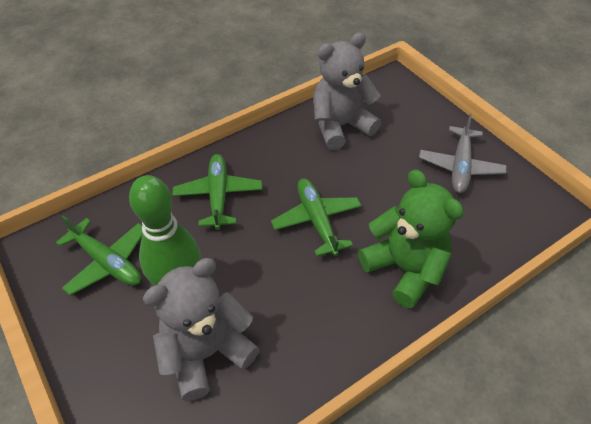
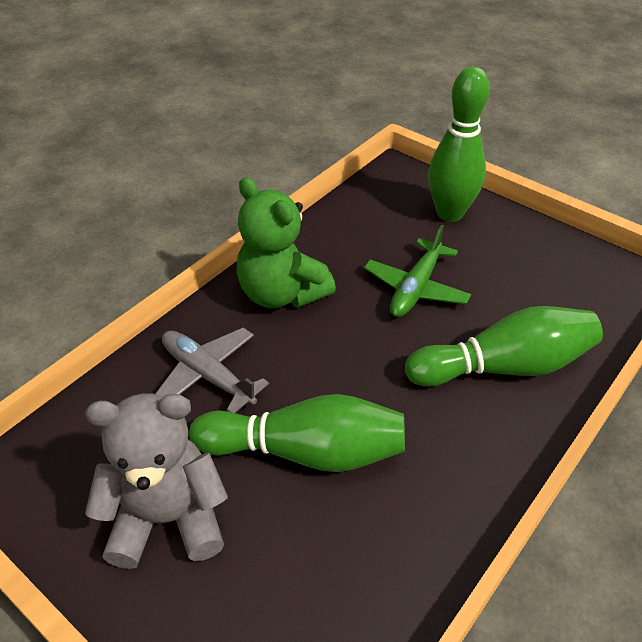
green bowling pin: 1 -> 3
green plane: 3 -> 1
grey teddy bear: 2 -> 1

